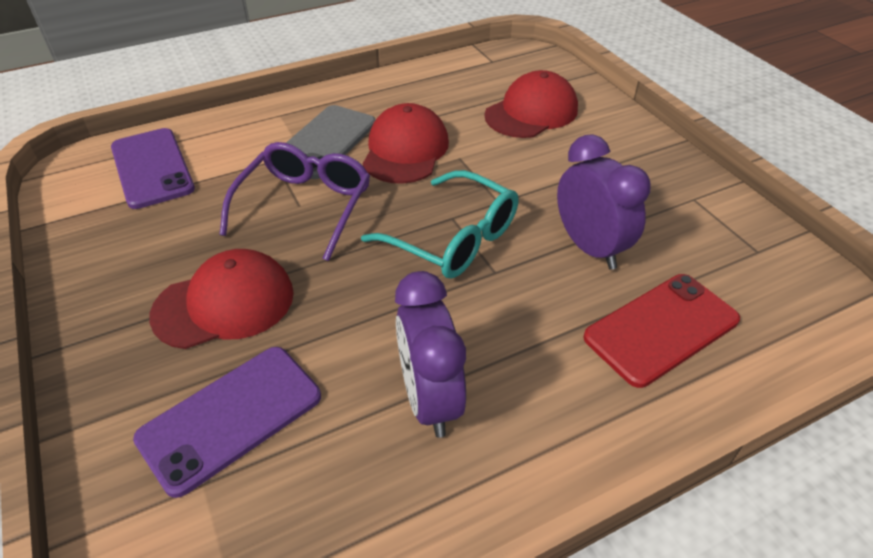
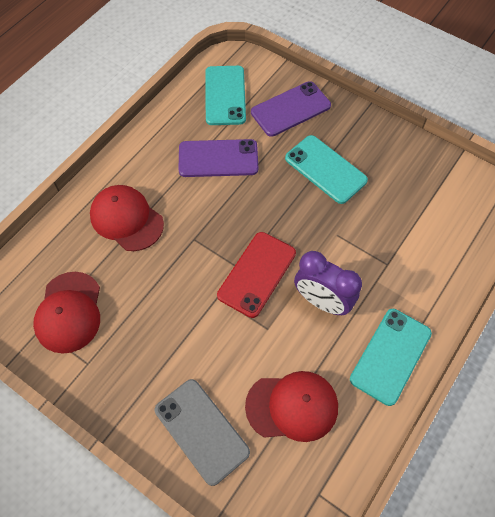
purple clock: 2 -> 1
purple glasses: 1 -> 0
turquoise glasses: 1 -> 0
turquoise phone: 0 -> 3

